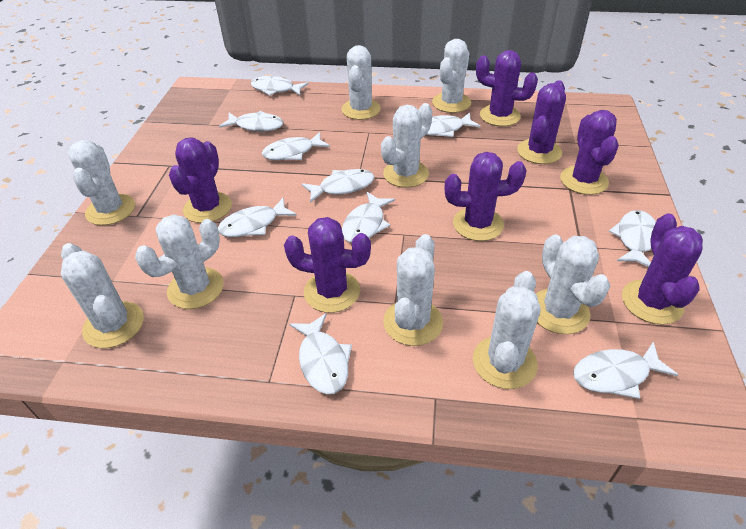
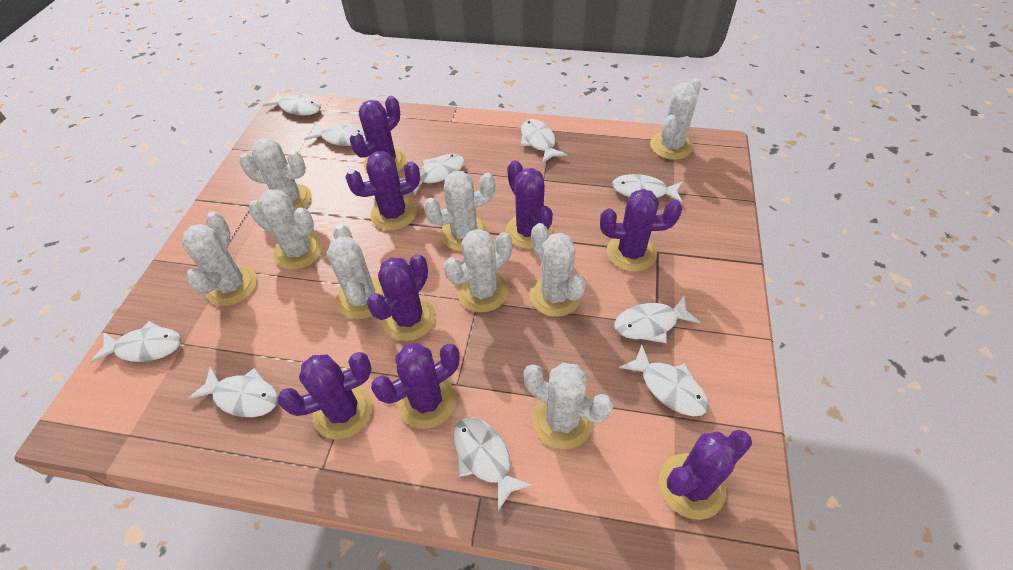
purple cactus: 7 -> 8

